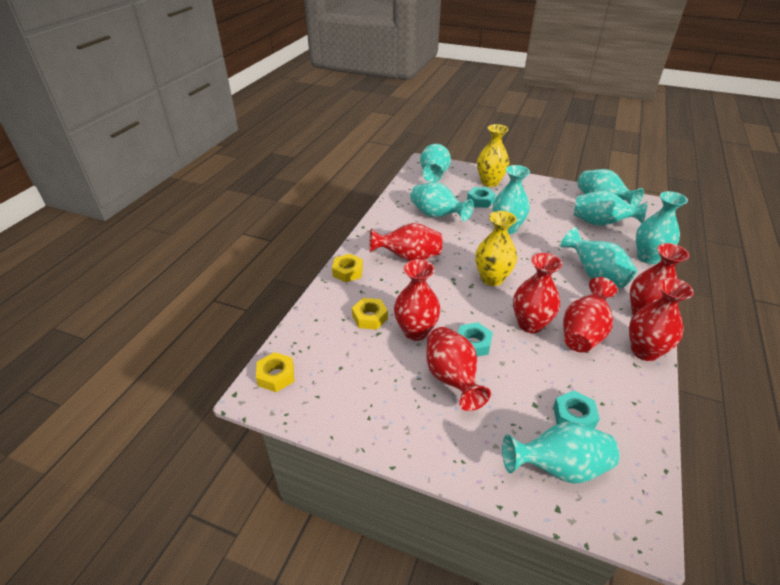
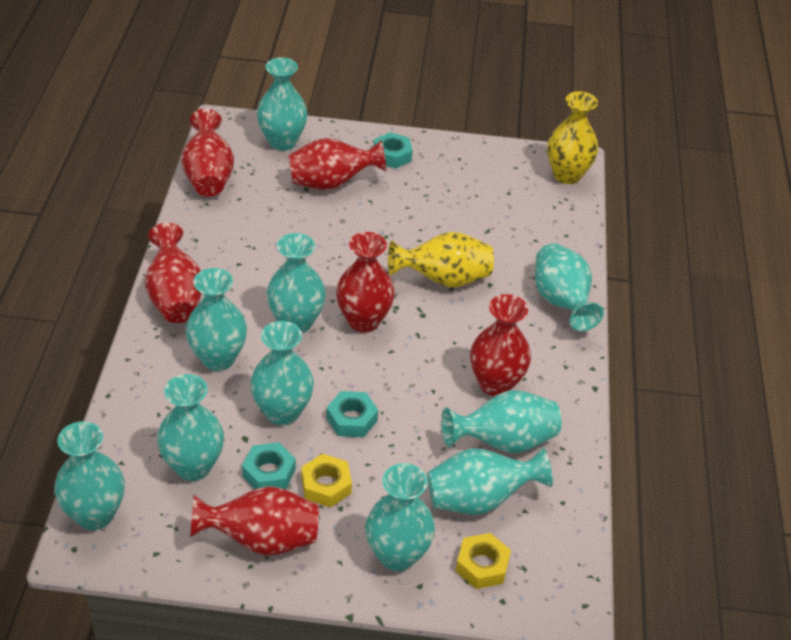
red vase: 7 -> 6
turquoise vase: 8 -> 10
yellow nut: 3 -> 2

